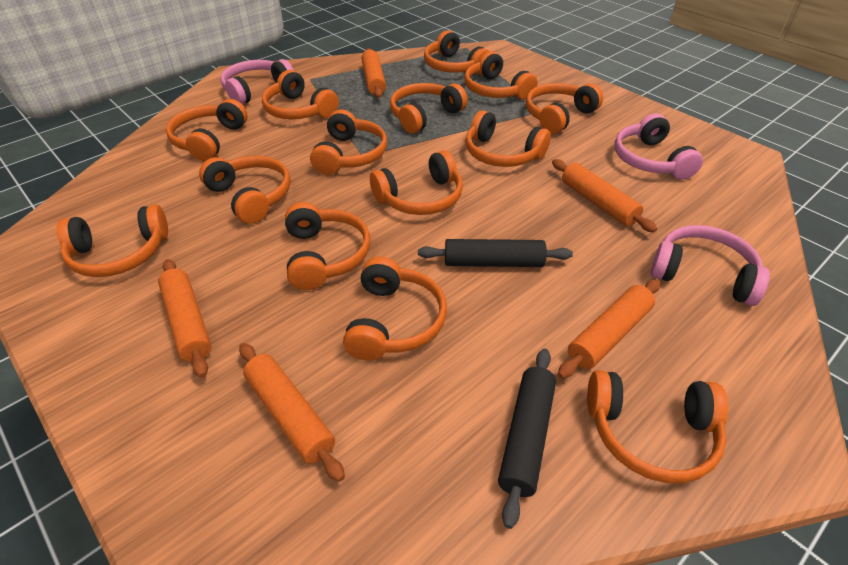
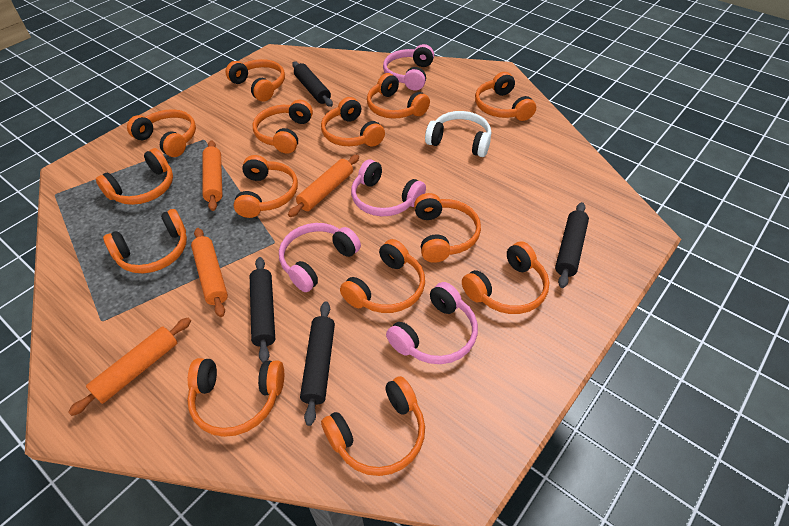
black rolling pin: 2 -> 4
orange rolling pin: 5 -> 4
pink headphones: 3 -> 4
white headphones: 0 -> 1

